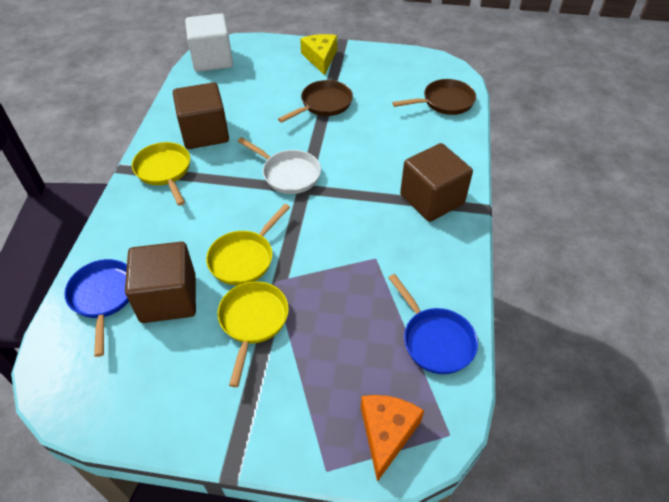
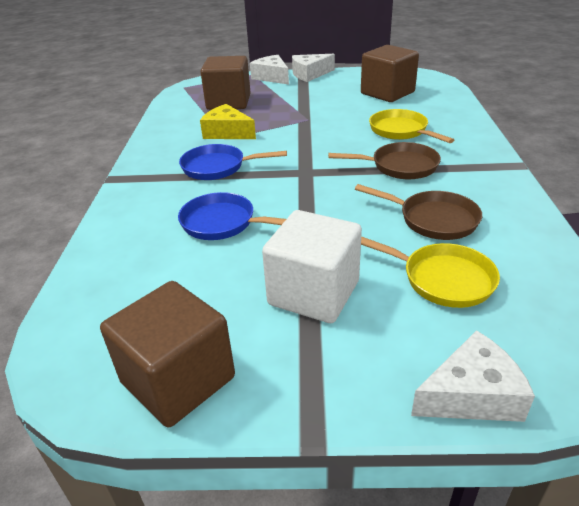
orange cheese: 1 -> 0
white cheese: 0 -> 3
white pan: 1 -> 0
yellow pan: 3 -> 2

